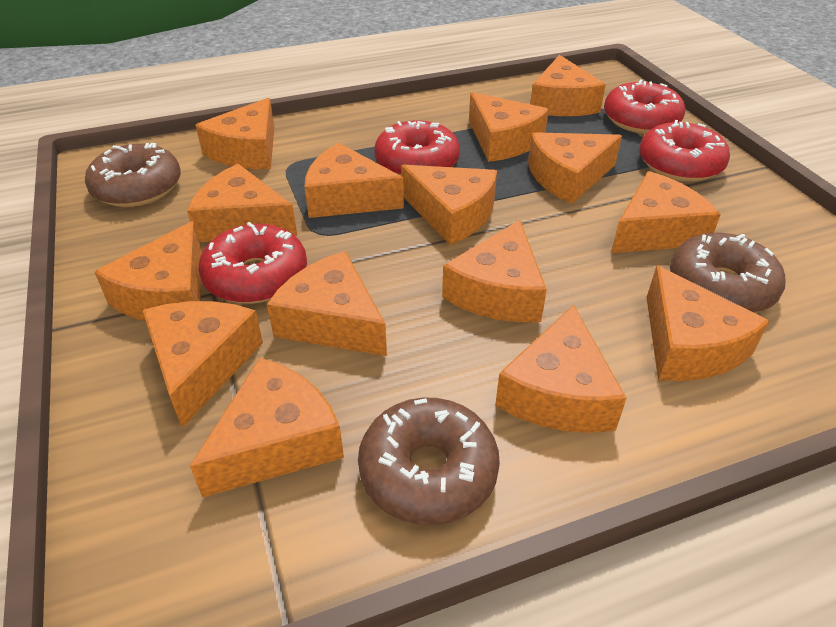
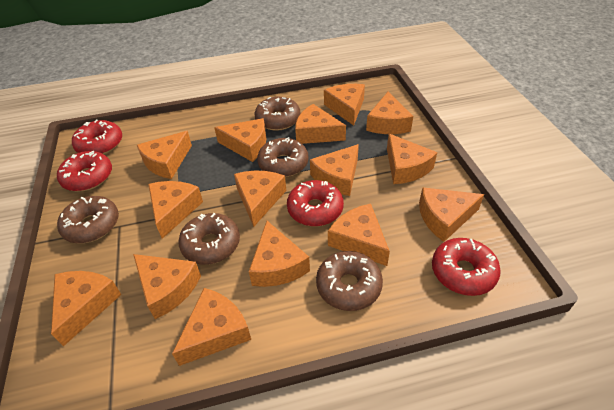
brown donut: 3 -> 5

